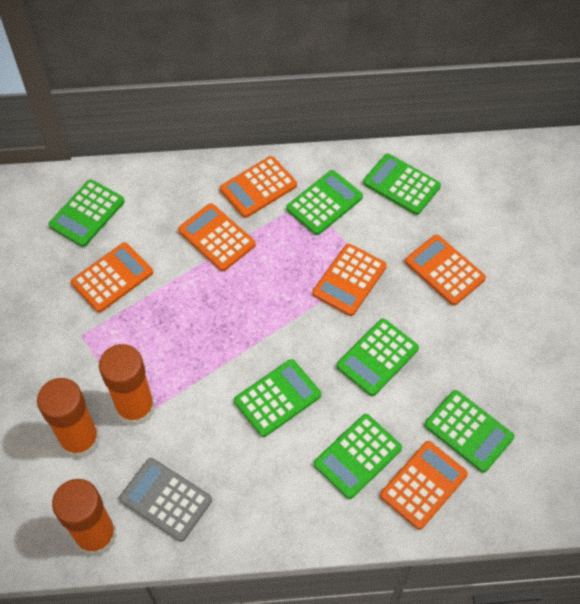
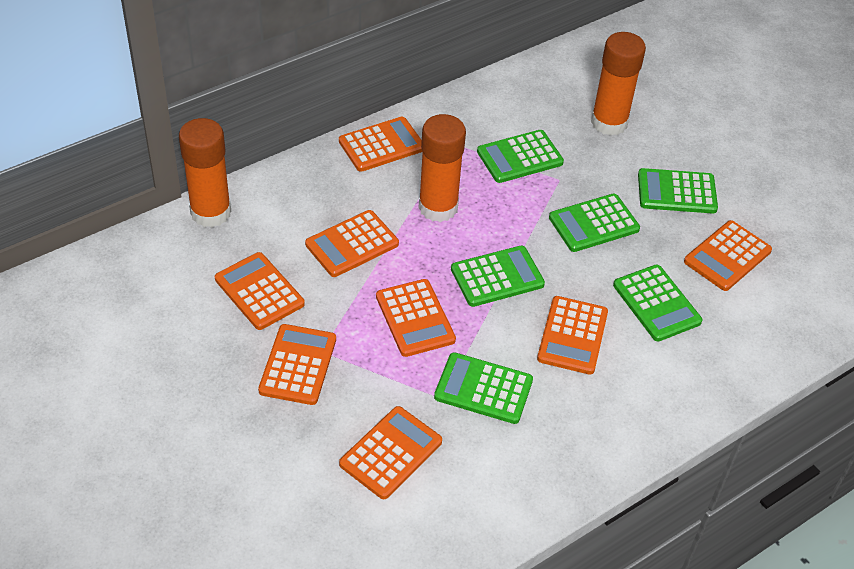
green calculator: 7 -> 6
grey calculator: 1 -> 0
orange calculator: 6 -> 8

